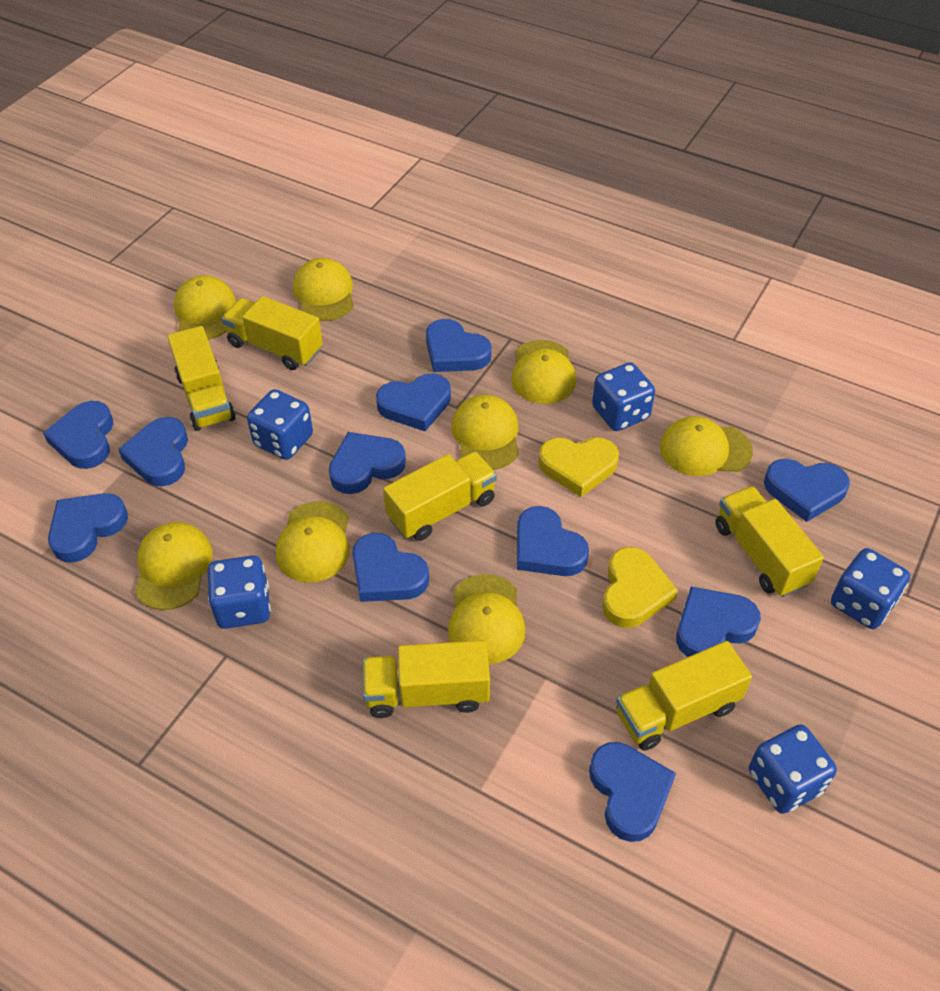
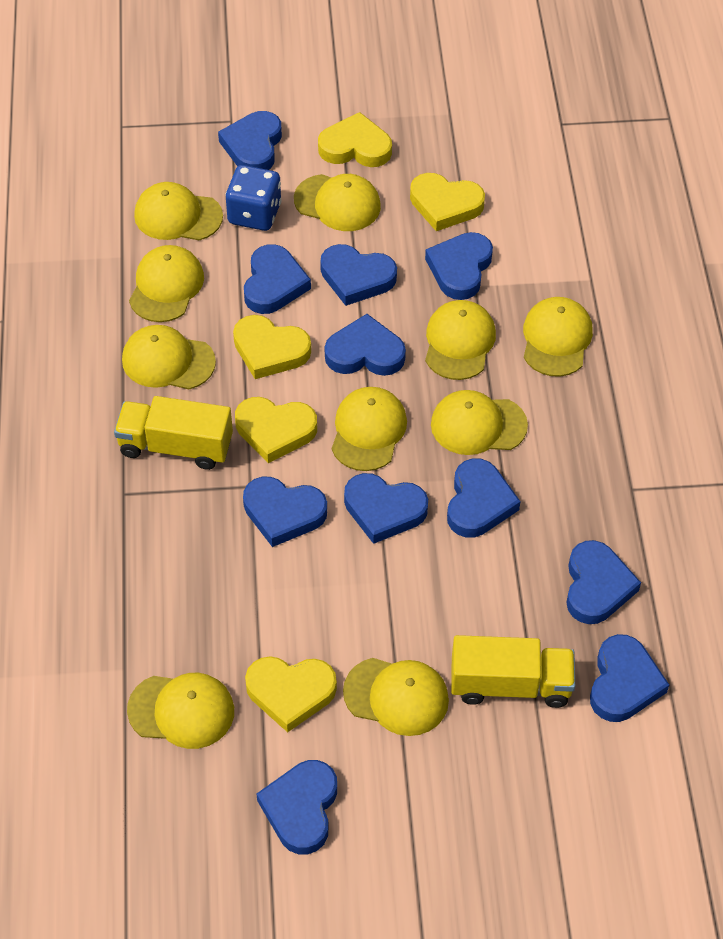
blue dice: 5 -> 1
yellow cap: 8 -> 10
yellow heart: 2 -> 5
yellow truck: 6 -> 2

